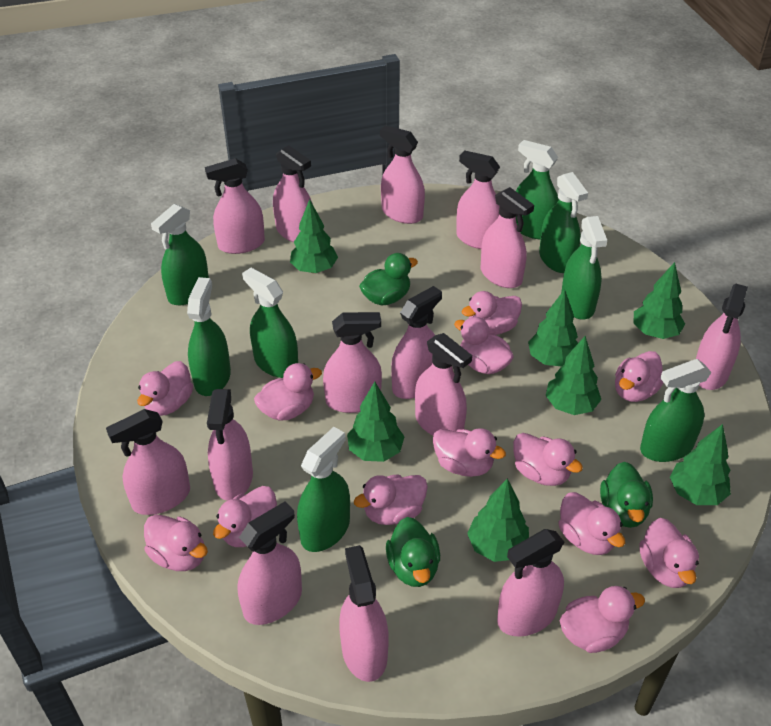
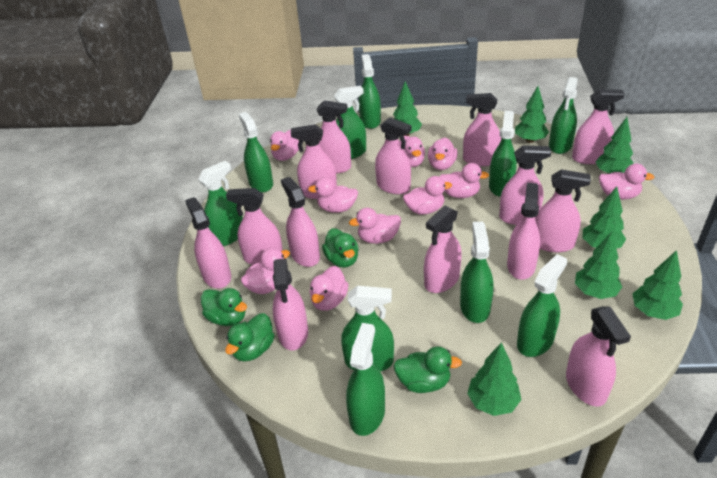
green duck: 3 -> 4
green spray bottle: 8 -> 10
pink duck: 13 -> 10

